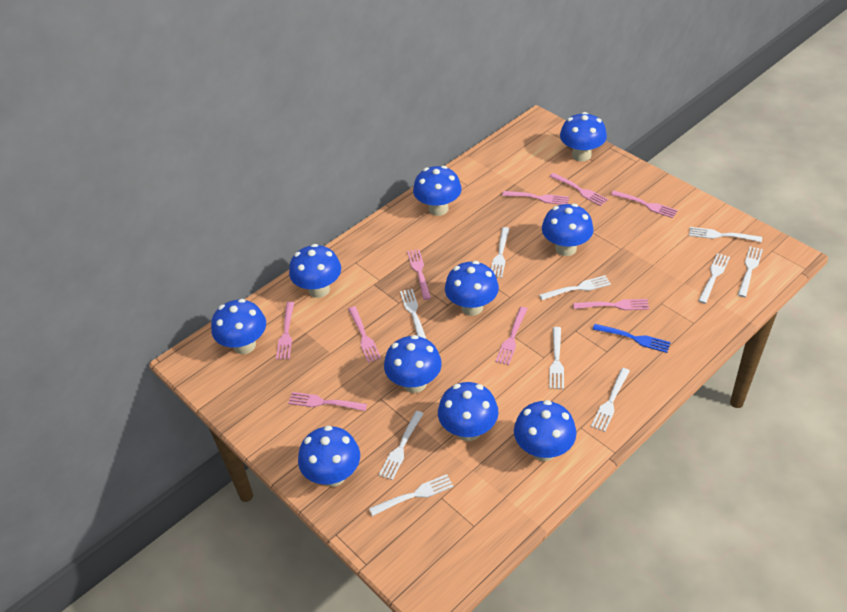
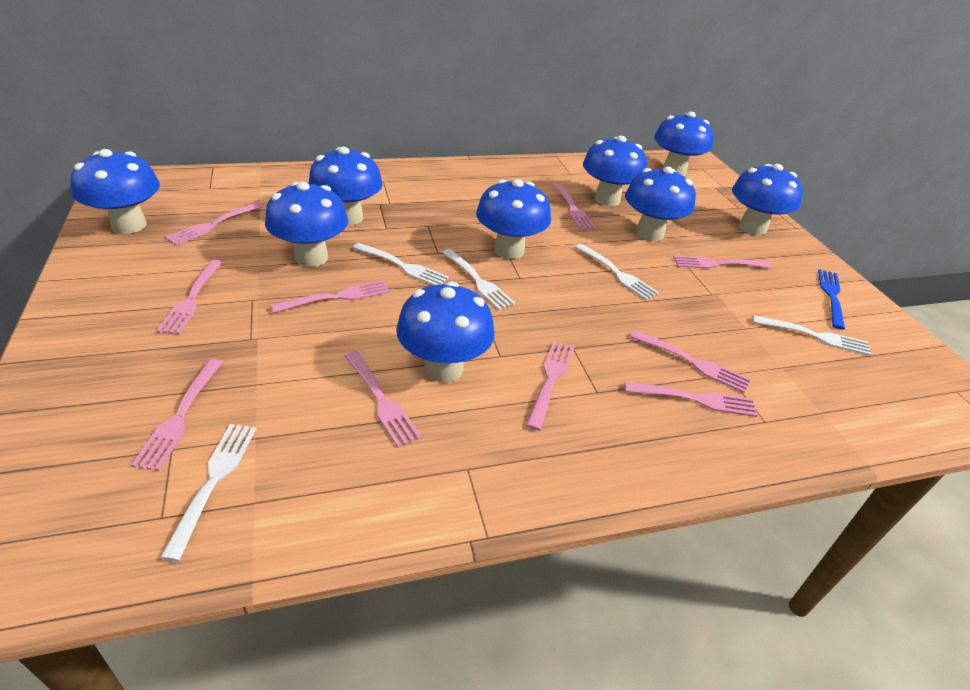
blue mushroom: 10 -> 9
pink fork: 9 -> 10
white fork: 10 -> 5

